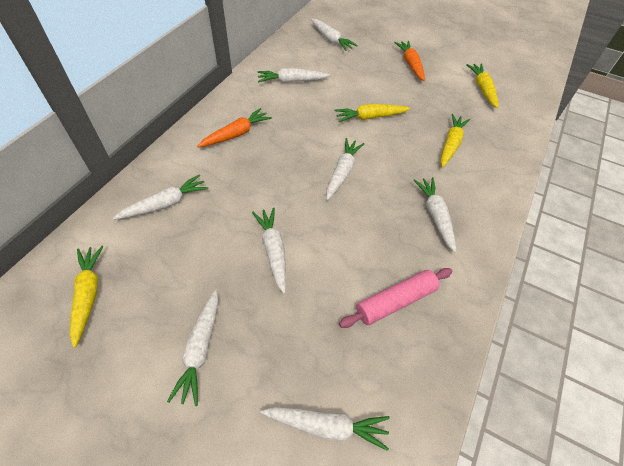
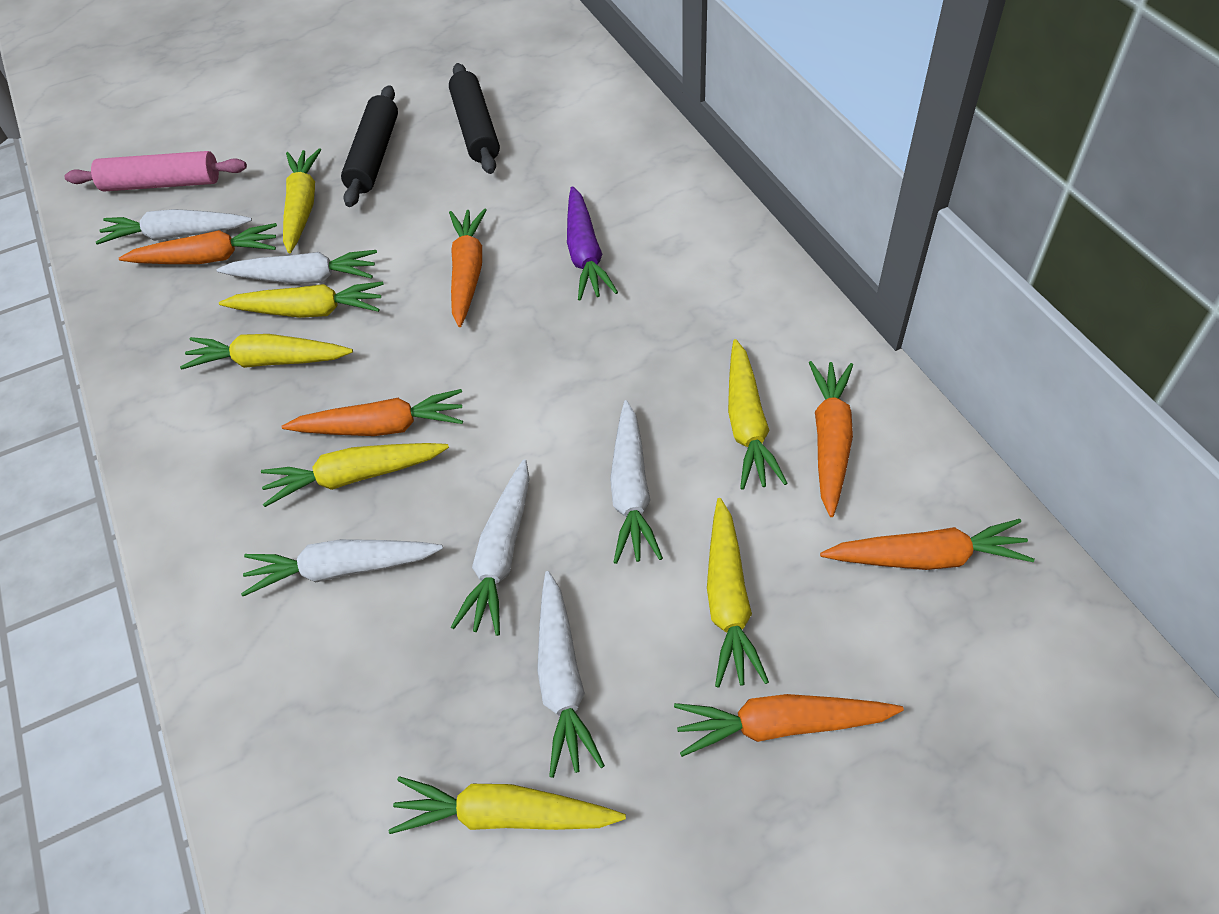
black rolling pin: 0 -> 2
orange carrot: 2 -> 6
purple carrot: 0 -> 1
white carrot: 8 -> 6
yellow carrot: 4 -> 7

